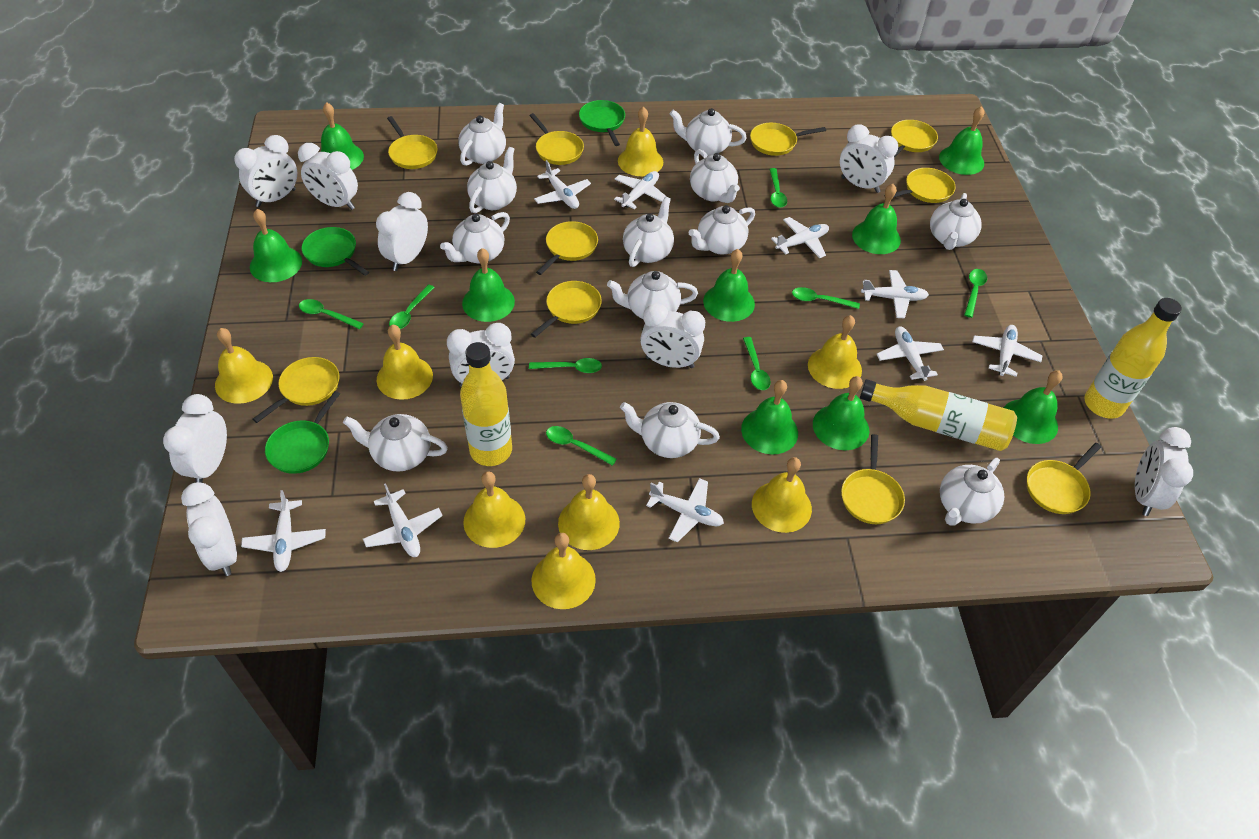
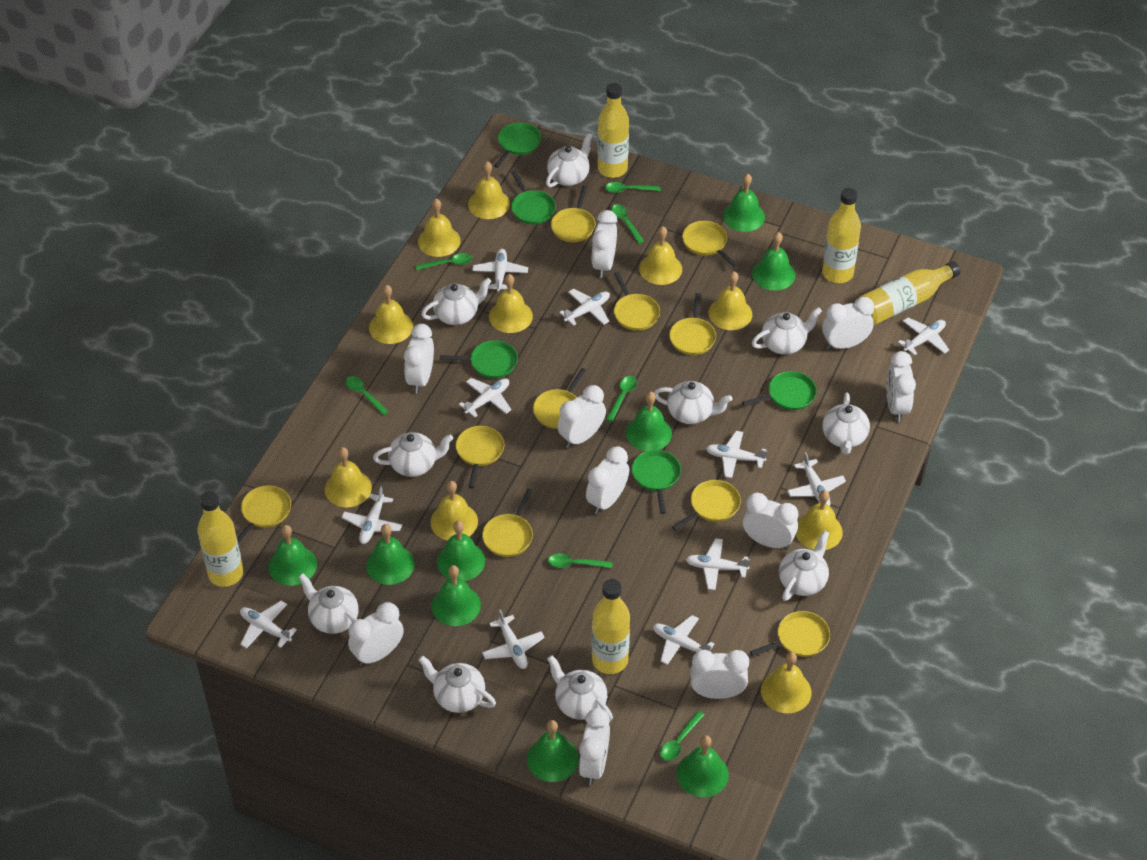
green pan: 3 -> 5
green spoon: 8 -> 7
white clock: 9 -> 10
white plane: 9 -> 11
white teapot: 12 -> 10
yellow bell: 8 -> 10
yellow bottle: 3 -> 5

